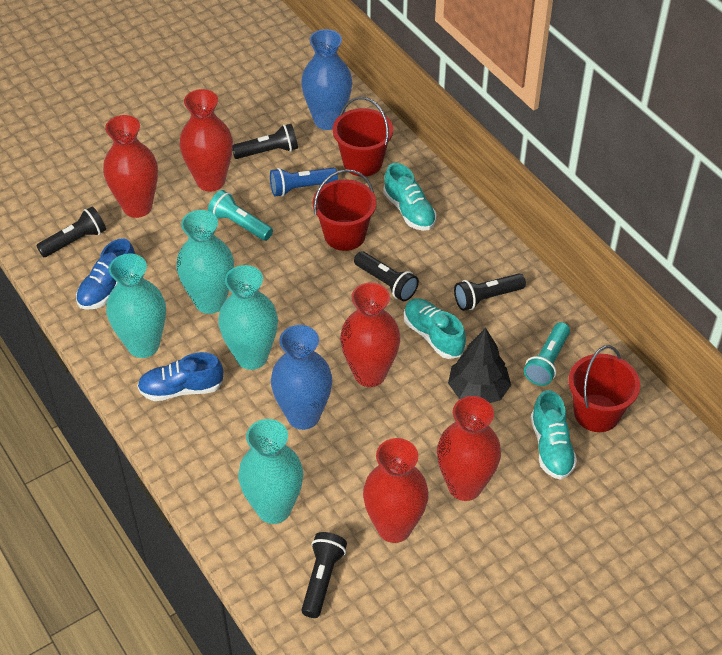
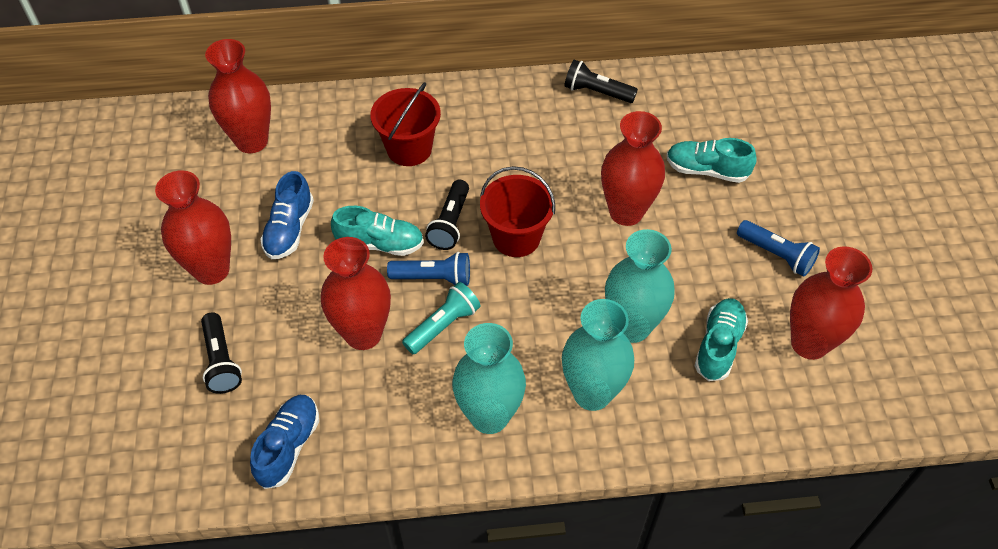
black flashlight: 5 -> 3
black tree: 1 -> 0
blue flashlight: 1 -> 2
blue vase: 2 -> 0
red bucket: 3 -> 2
turquoise flashlight: 2 -> 1
turquoise vase: 4 -> 3

